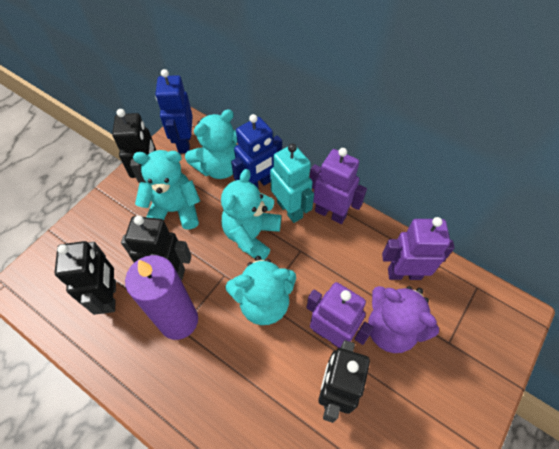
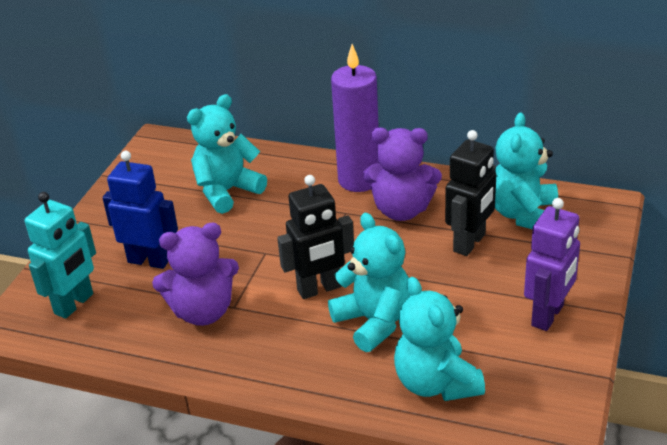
black robot: 4 -> 2
blue robot: 2 -> 1
purple robot: 3 -> 1
purple teddy bear: 1 -> 2

